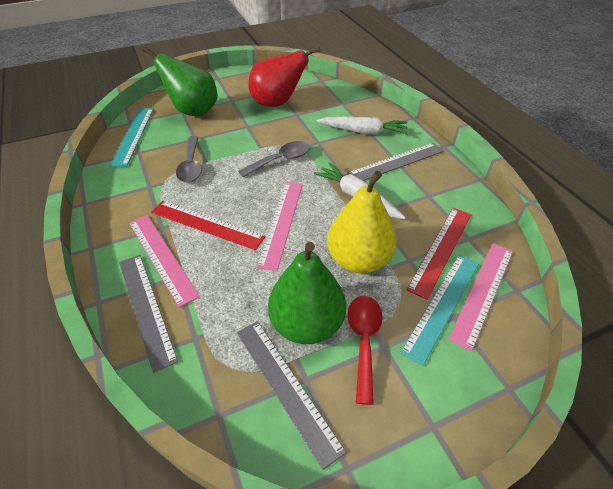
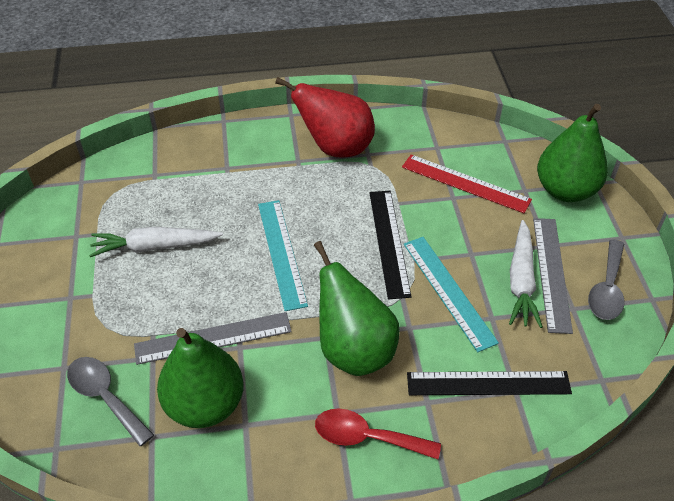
black ruler: 0 -> 2
green pear: 2 -> 3
grey ruler: 3 -> 2
pink ruler: 3 -> 0
red ruler: 2 -> 1
yellow pear: 1 -> 0

